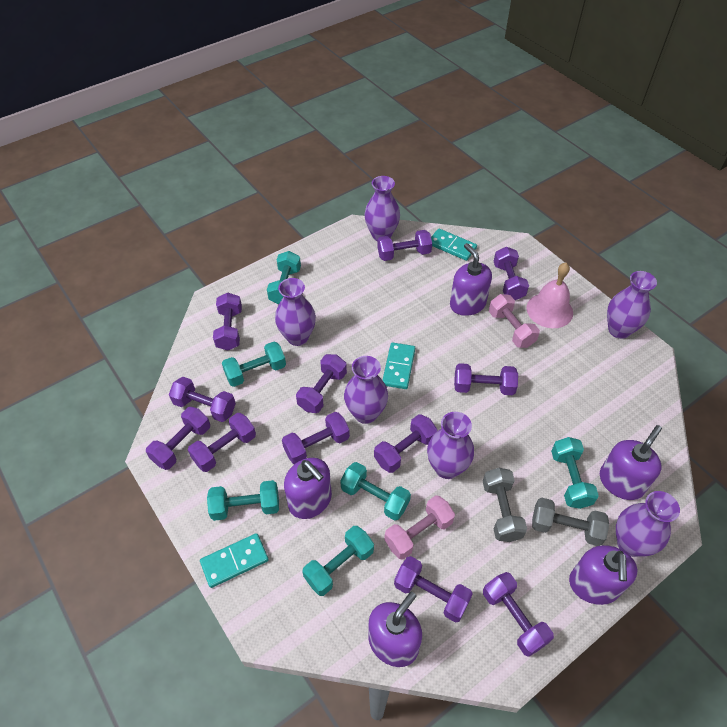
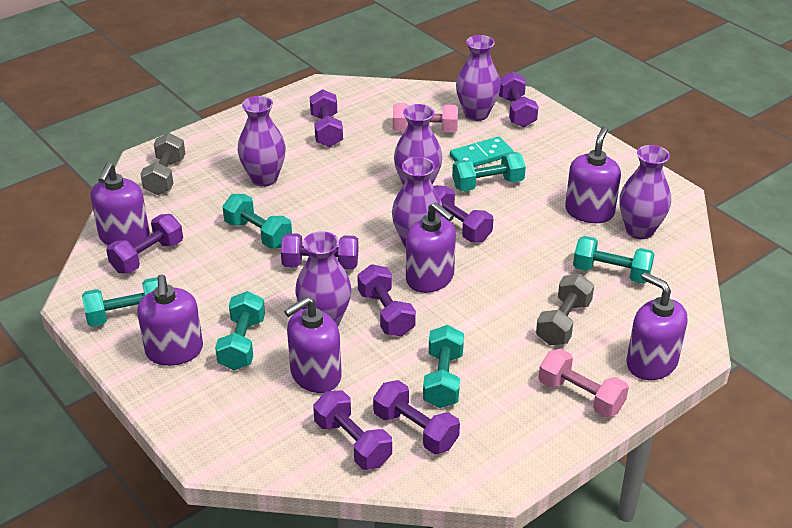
pink bell: 1 -> 0
purple dumbbell: 12 -> 8
purple soap dispenser: 5 -> 6
turquoise domino: 3 -> 1

